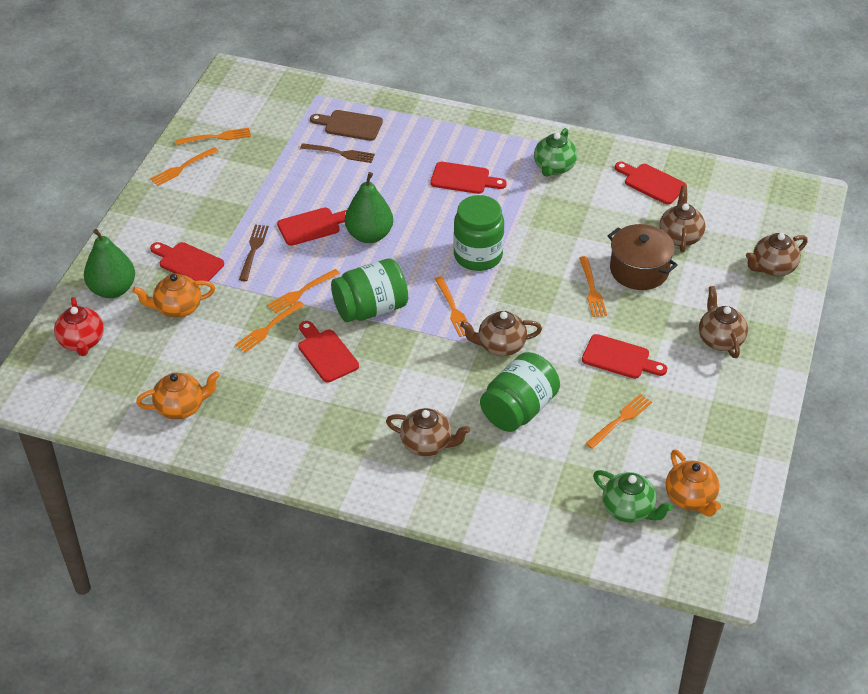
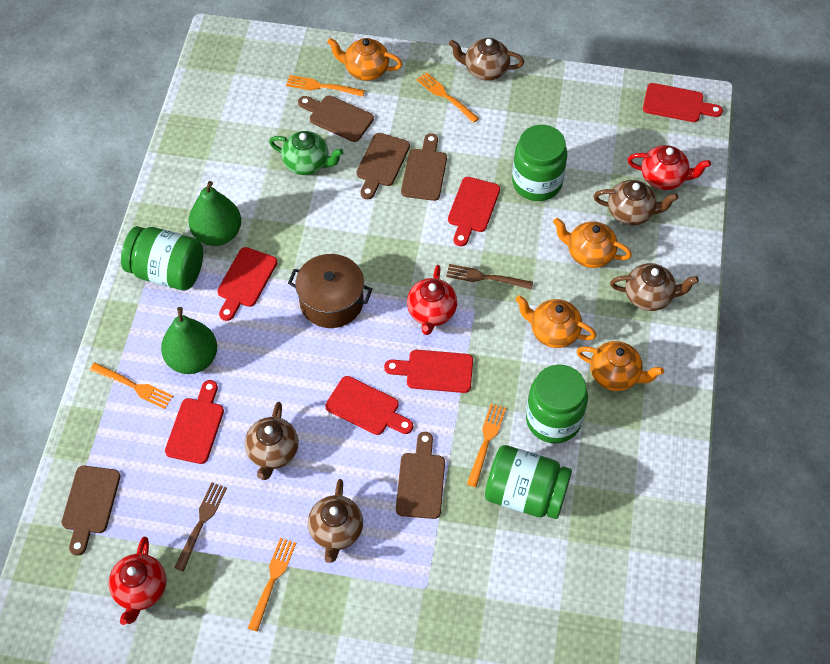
brown cutting board: 1 -> 5
green jar: 3 -> 4
green teapot: 2 -> 1
orange fork: 7 -> 5
orange teapot: 3 -> 4
red teapot: 1 -> 3

